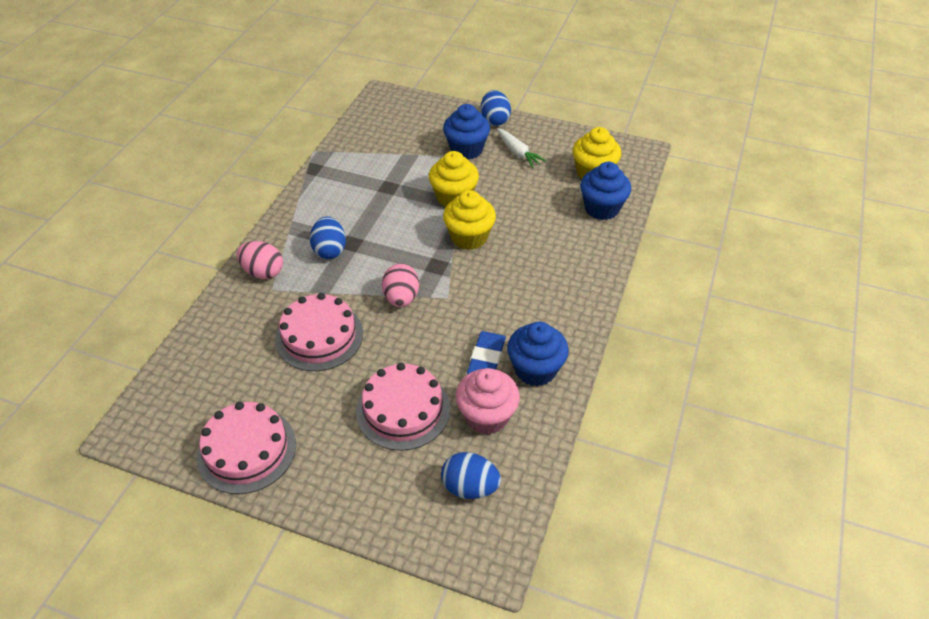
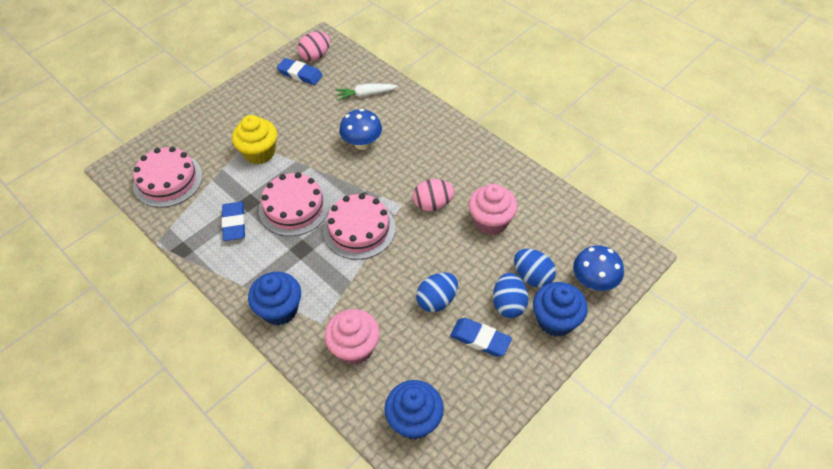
blue eraser: 1 -> 3
blue mushroom: 0 -> 2
pink cupcake: 1 -> 2
yellow cupcake: 3 -> 1

